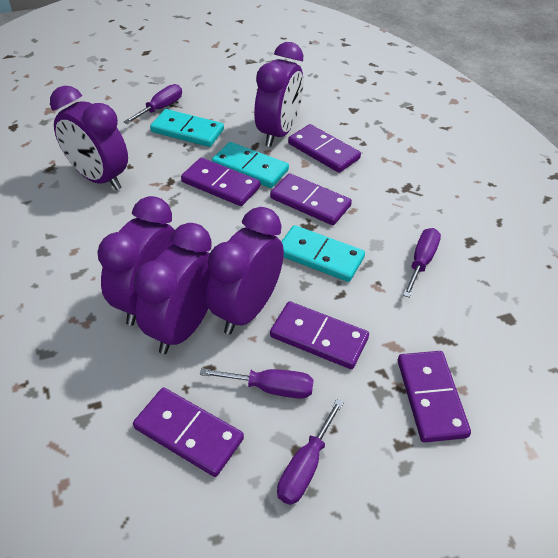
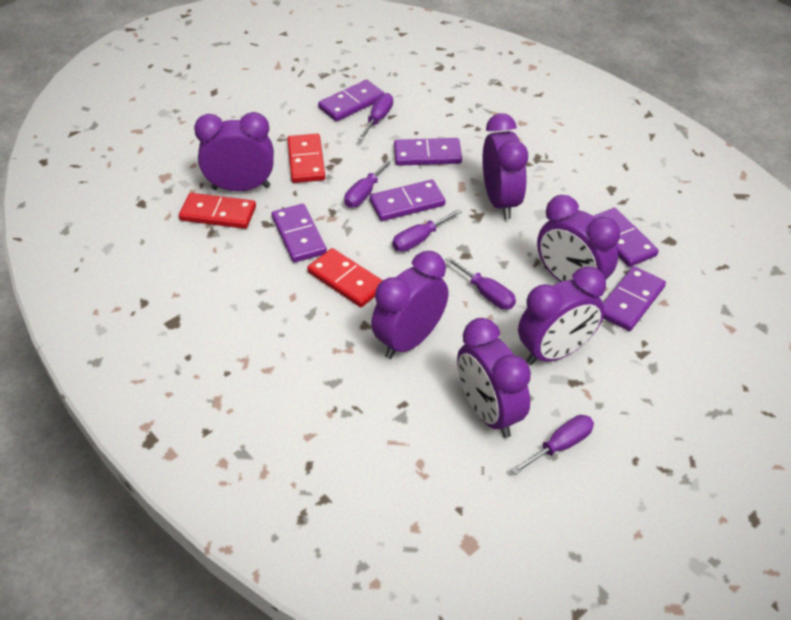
purple clock: 5 -> 6
purple screwdriver: 4 -> 5
red domino: 0 -> 3
turquoise domino: 3 -> 0

